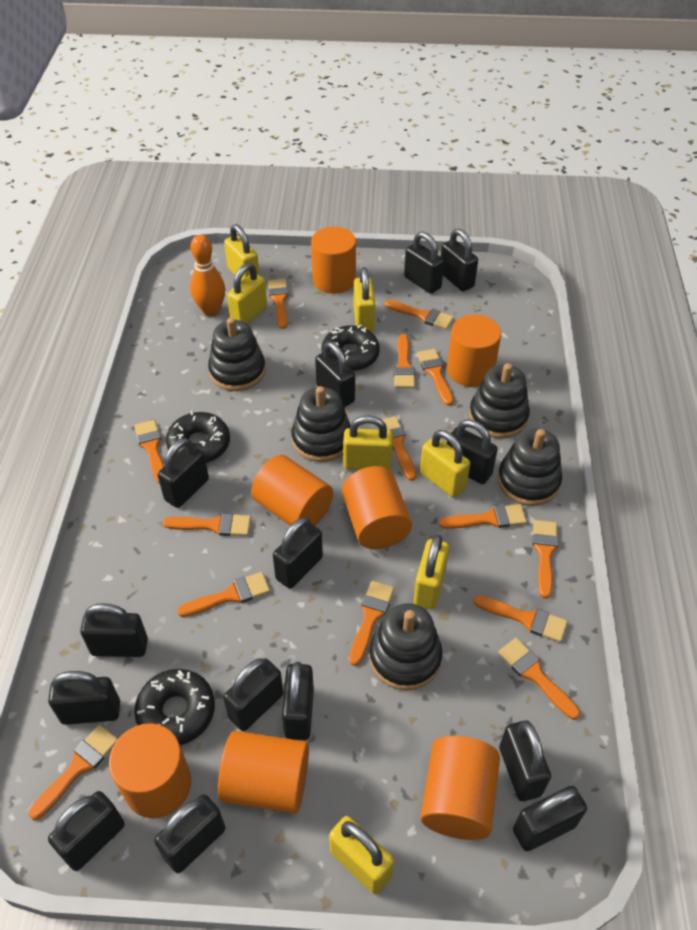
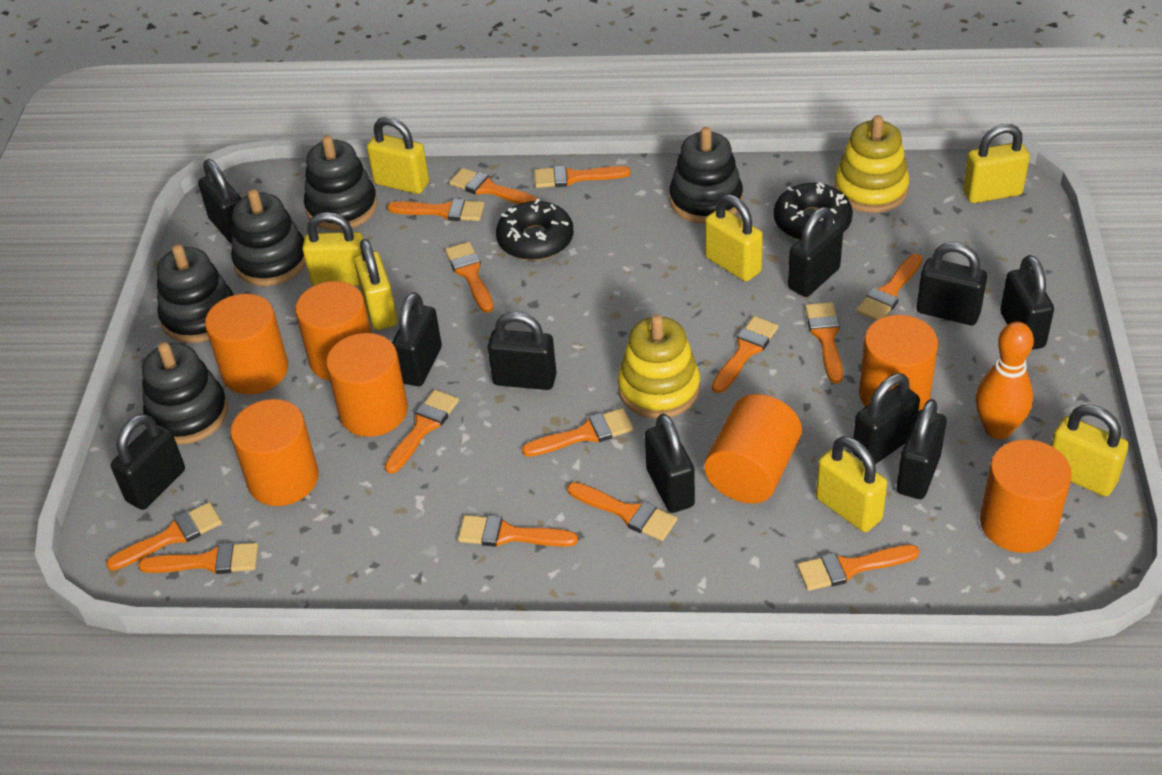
black donut: 3 -> 2
black padlock: 14 -> 10
yellow stacking toy: 0 -> 2

